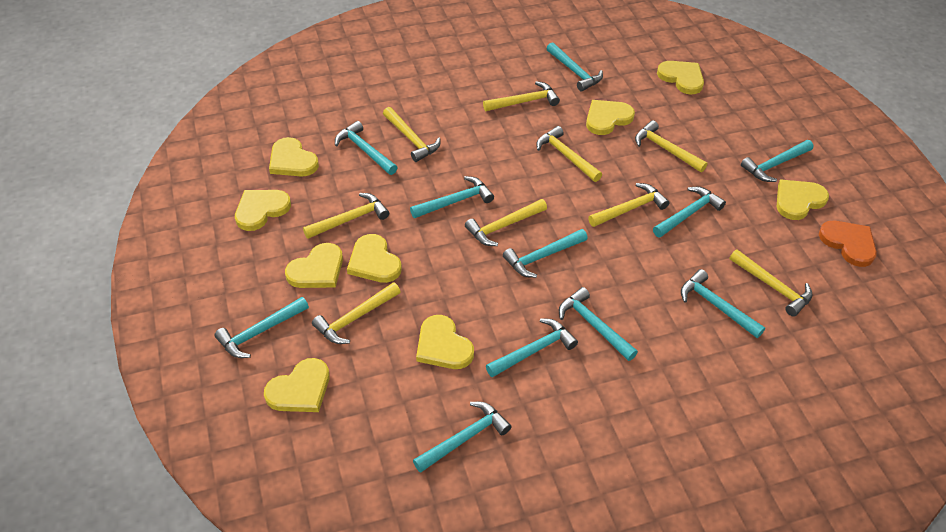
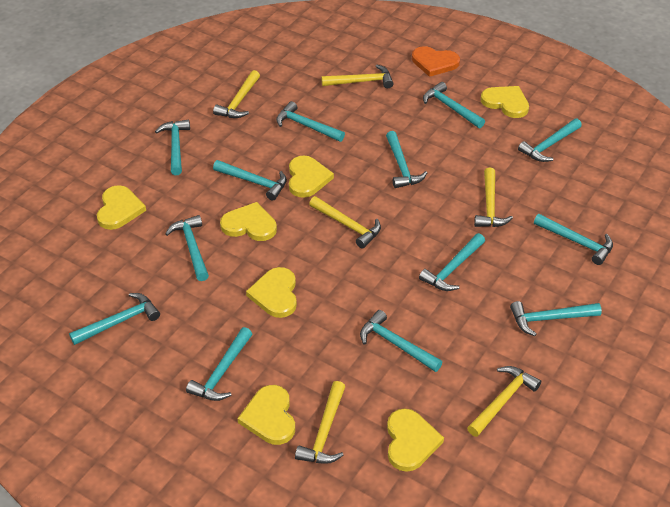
turquoise hammer: 11 -> 13
yellow hammer: 9 -> 6
yellow heart: 9 -> 7

